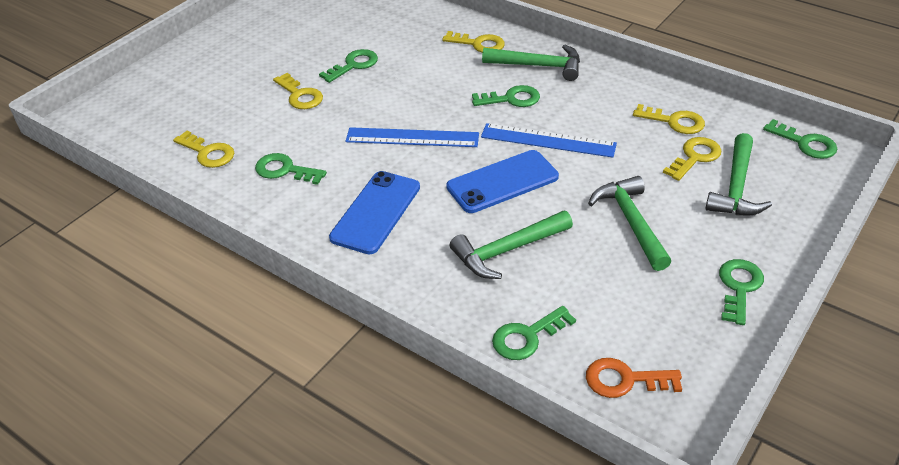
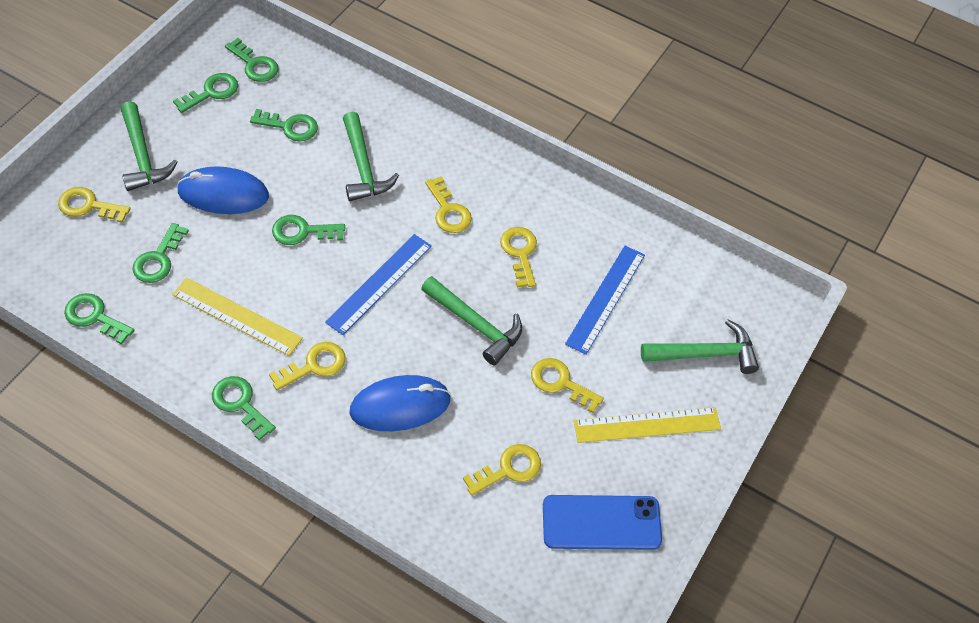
blue mouse: 0 -> 2
blue phone: 2 -> 1
green key: 6 -> 7
orange key: 1 -> 0
yellow key: 5 -> 6
yellow ruler: 0 -> 2

